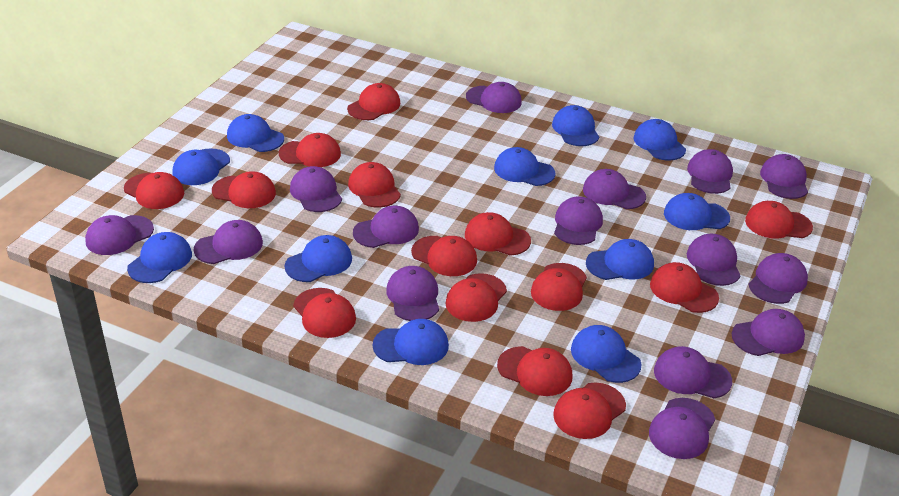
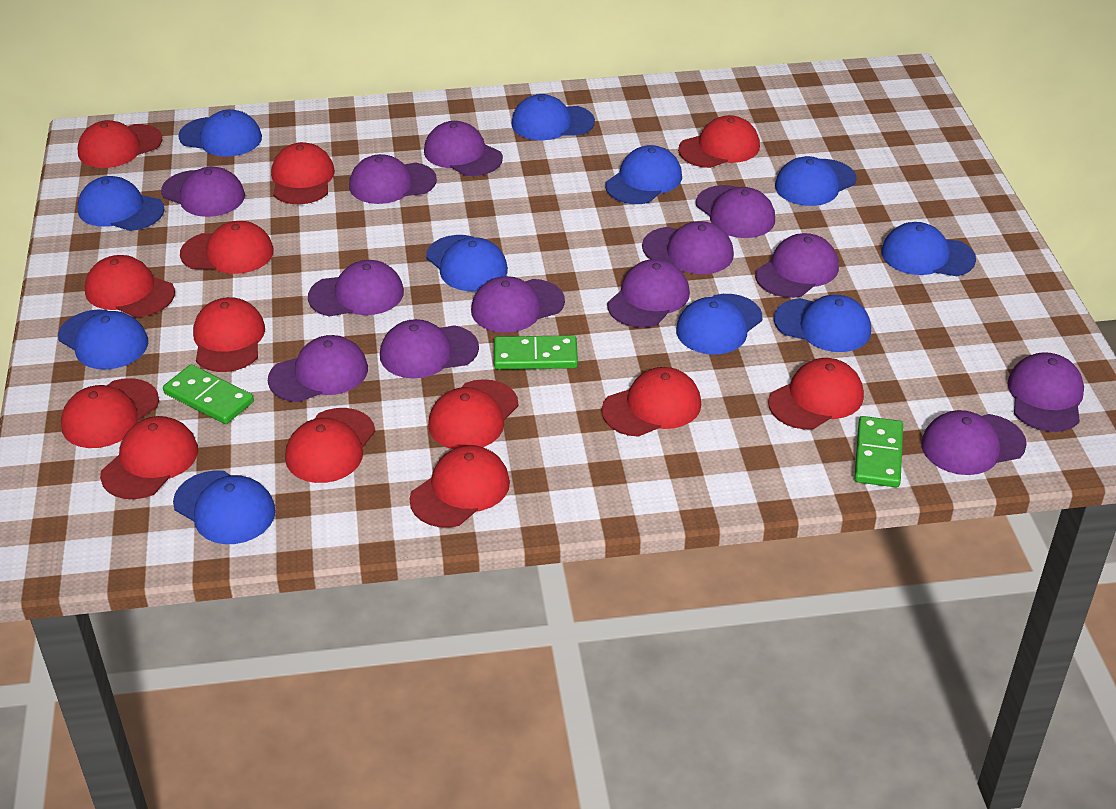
green domino: 0 -> 3
purple cap: 15 -> 13
red cap: 14 -> 13

